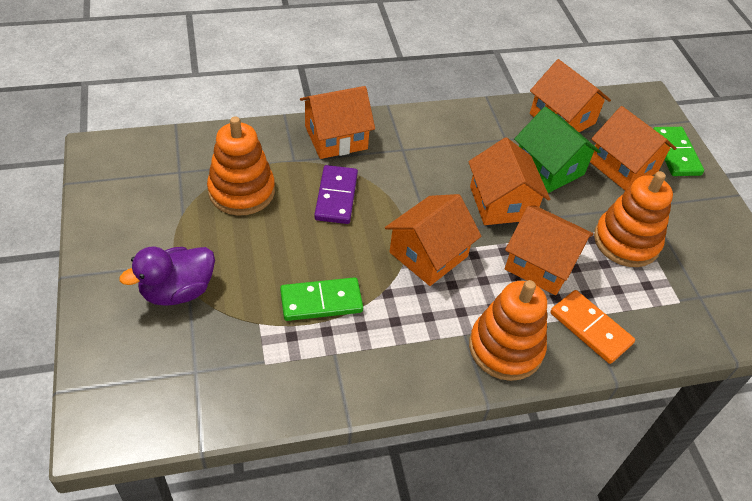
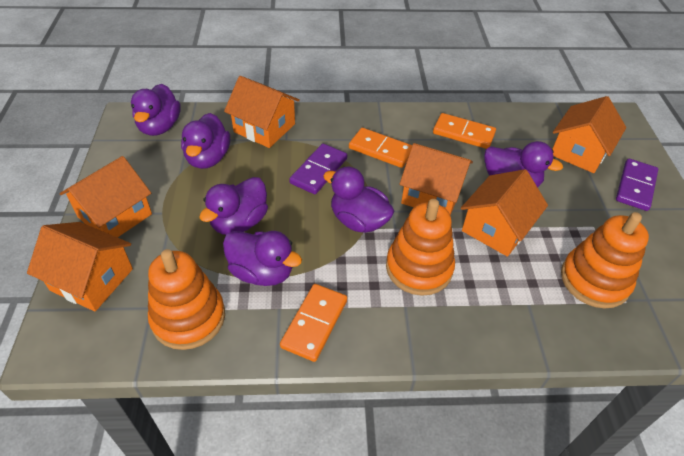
green domino: 2 -> 0
green house: 1 -> 0
orange domino: 1 -> 3
purple domino: 1 -> 2
purple duck: 1 -> 6

